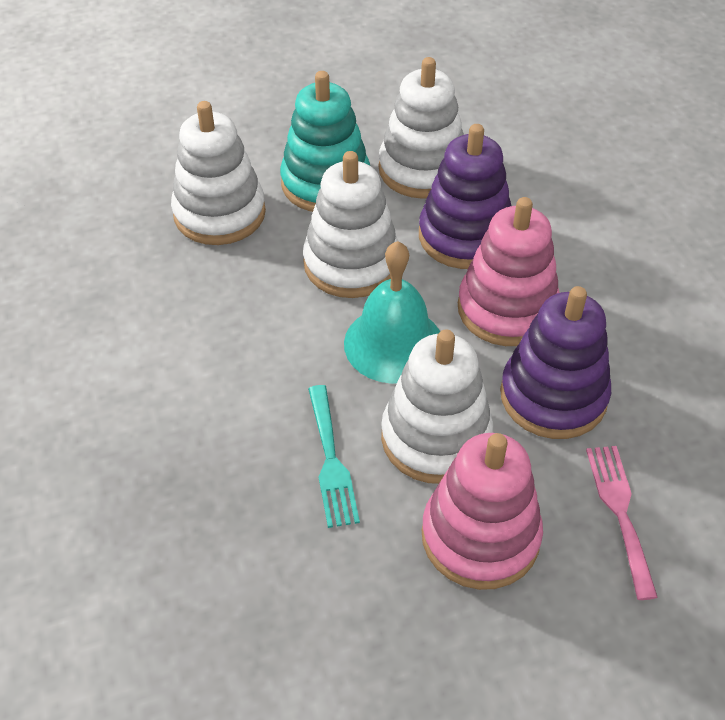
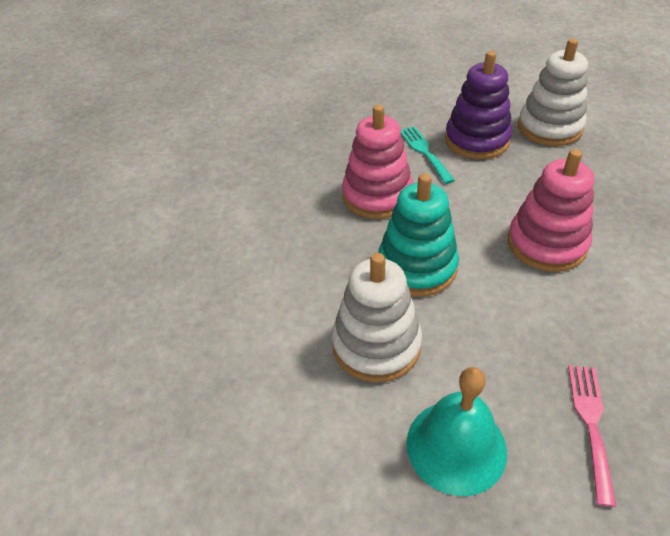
purple stacking toy: 2 -> 1
white stacking toy: 4 -> 2

